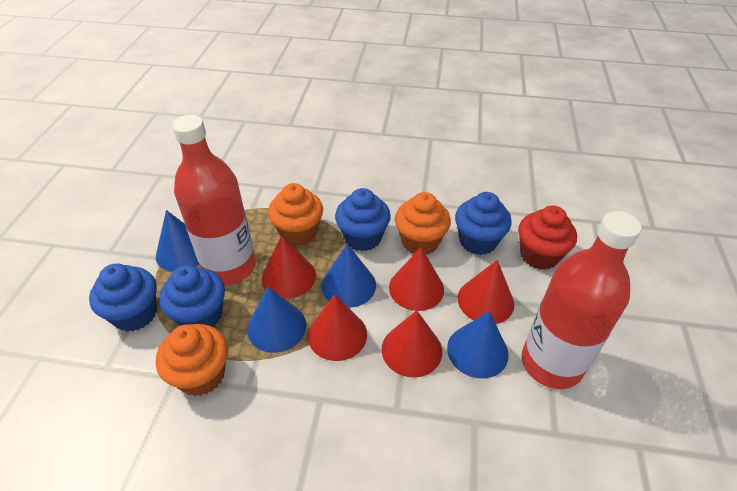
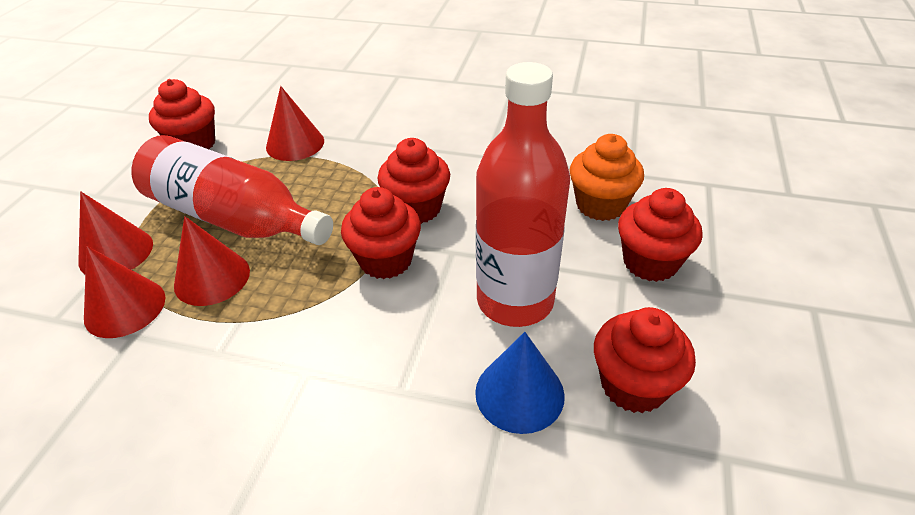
blue cone: 4 -> 1
blue cupcake: 4 -> 0
orange cupcake: 3 -> 1
red cone: 5 -> 4
red cupcake: 1 -> 5

